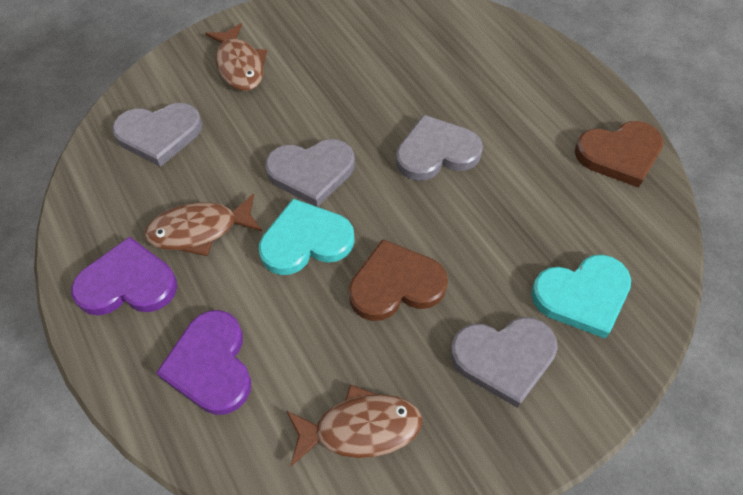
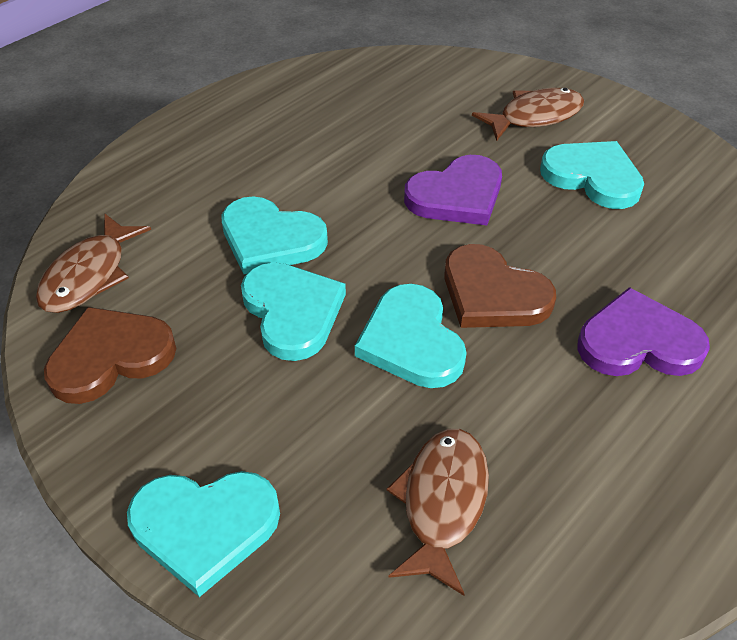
grey heart: 4 -> 0
turquoise heart: 2 -> 5

